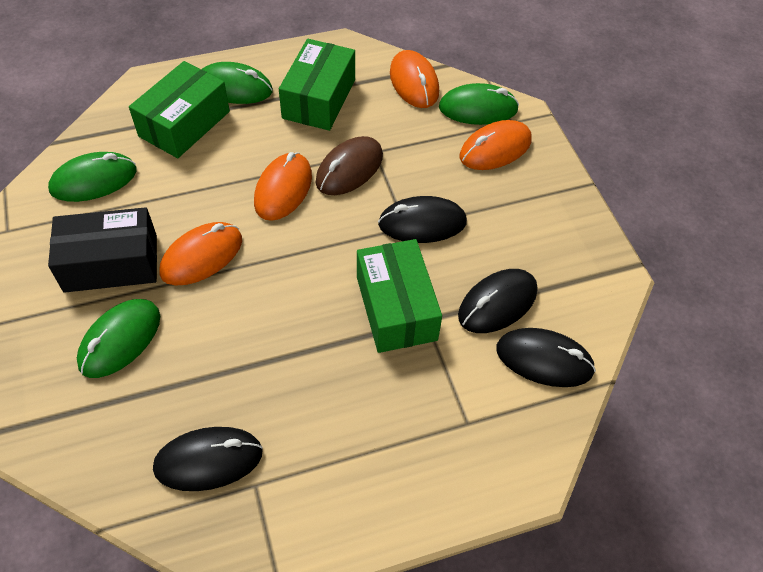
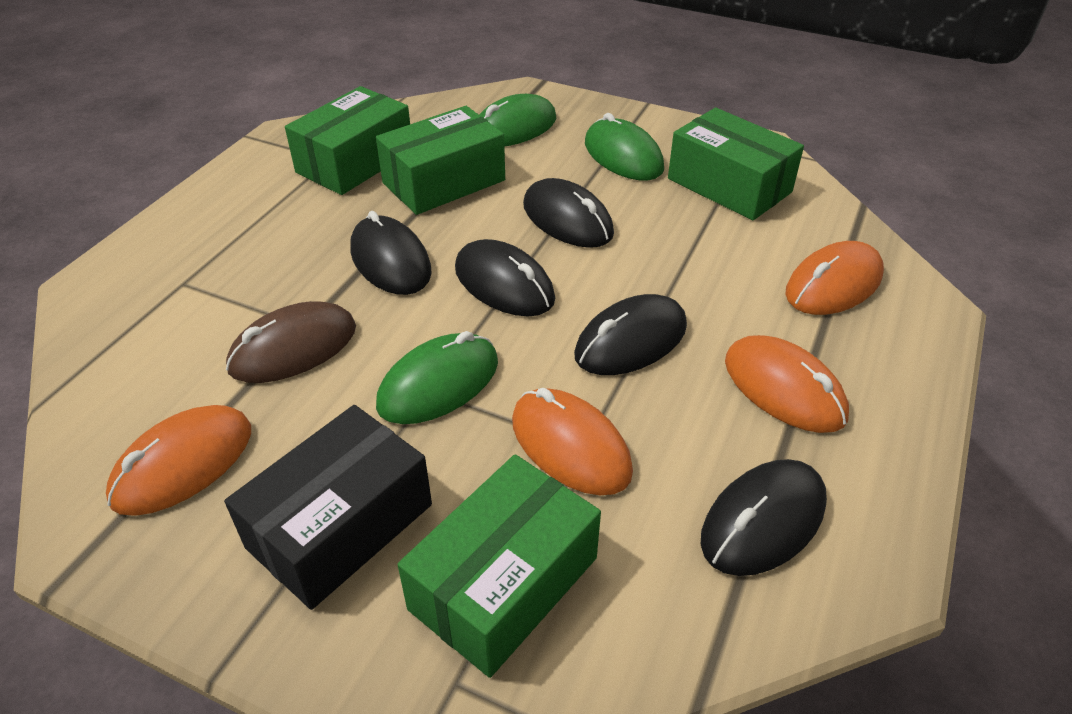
black mouse: 4 -> 5
green box: 3 -> 4
green mouse: 4 -> 3

